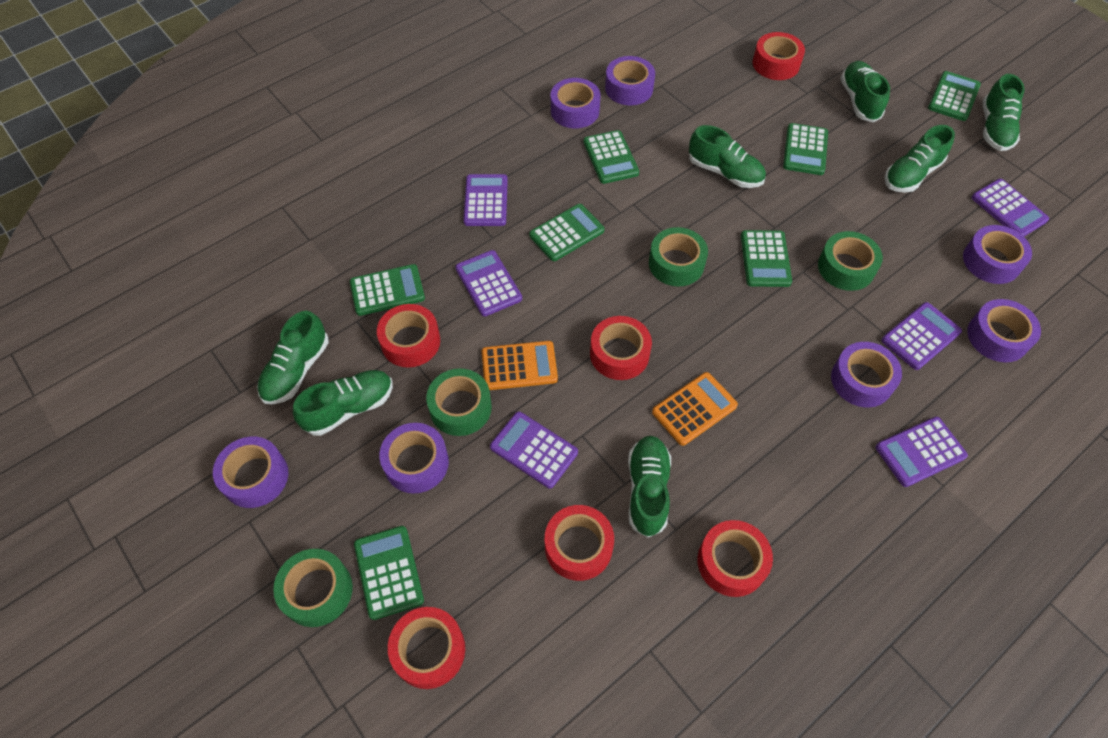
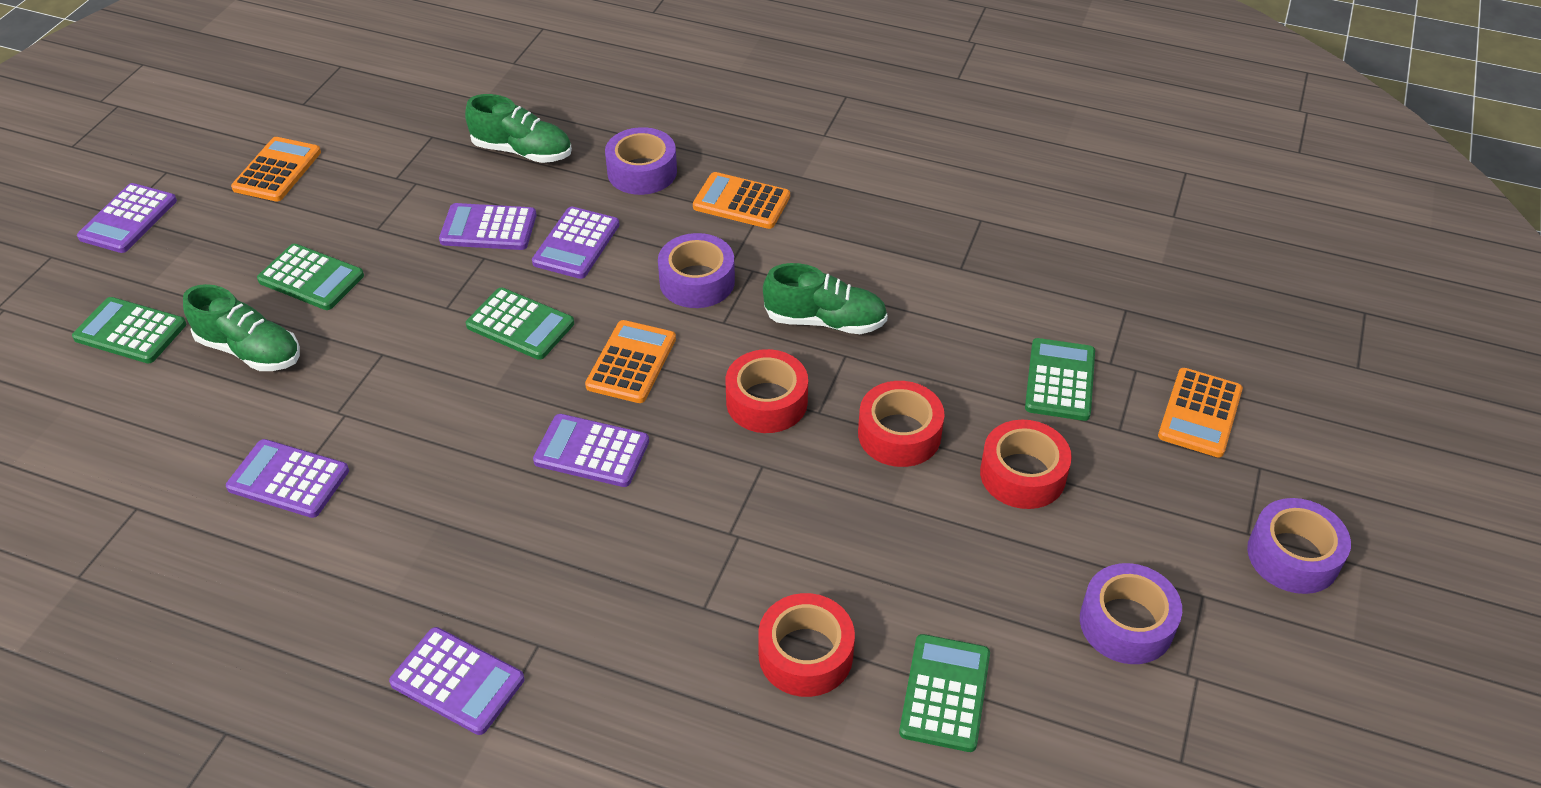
green calculator: 7 -> 5
green shoe: 7 -> 3
green tape: 4 -> 0
orange calculator: 2 -> 4
purple tape: 7 -> 4
red tape: 6 -> 4

